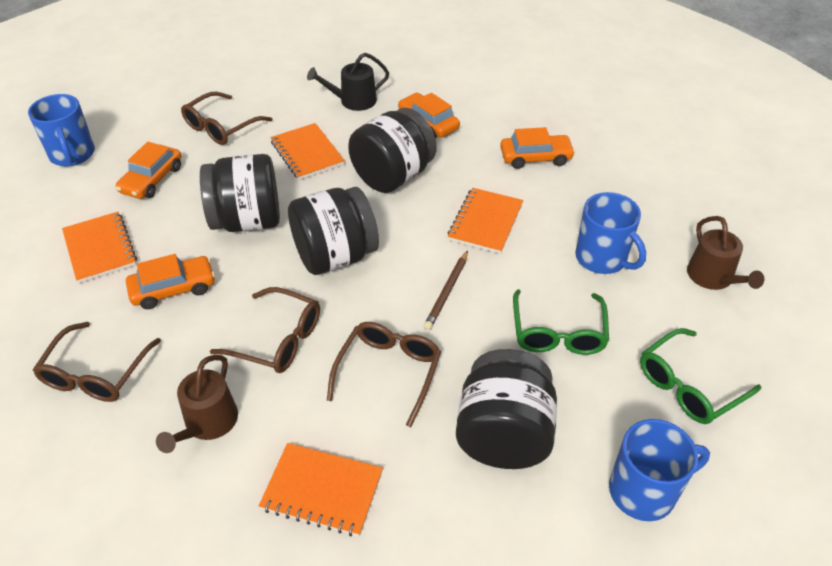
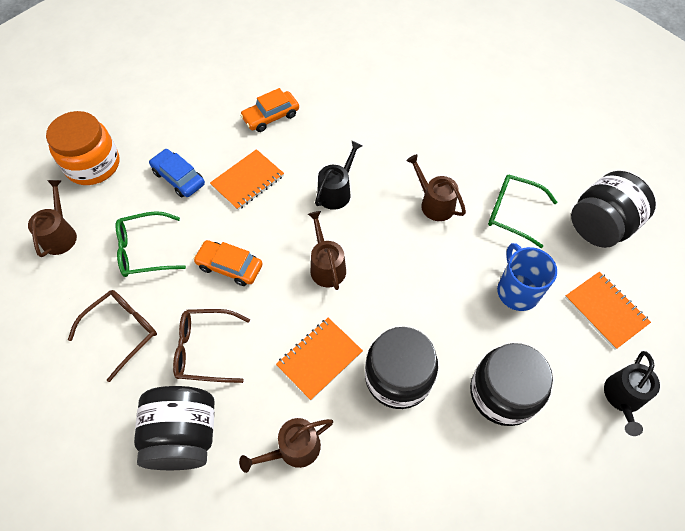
black watering can: 1 -> 2
blue car: 0 -> 1
blue mug: 3 -> 1
brown glasses: 4 -> 2
brown pencil: 1 -> 0
brown watering can: 2 -> 4
orange car: 4 -> 2
orange jar: 0 -> 1
orange notebook: 4 -> 3

